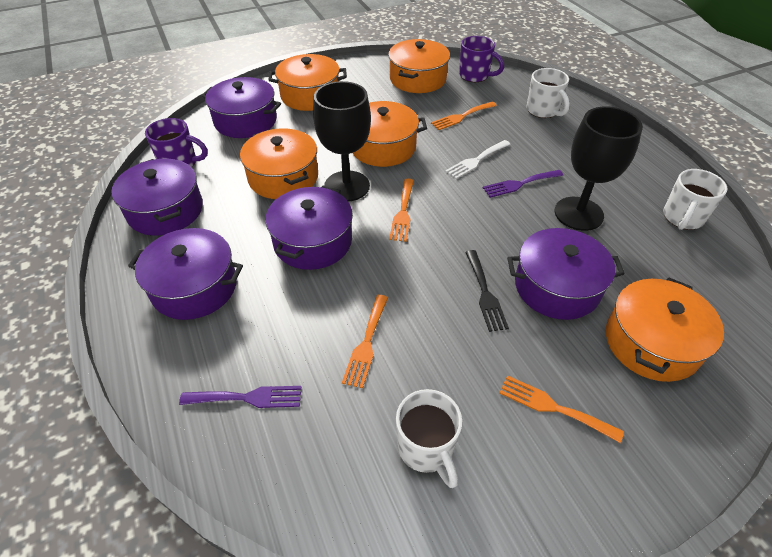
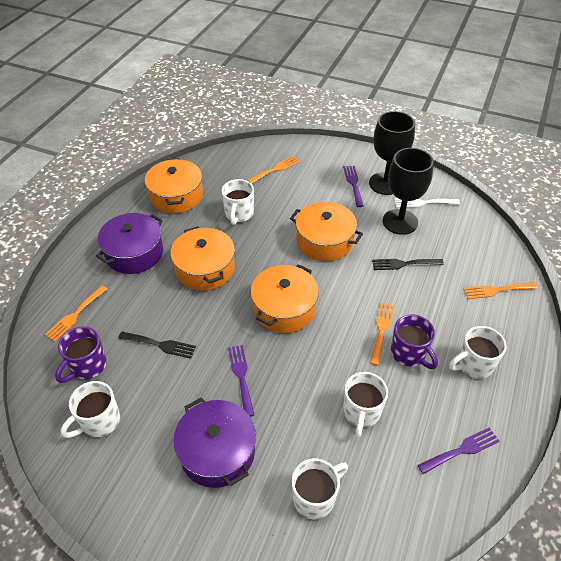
black fork: 1 -> 2
orange pot: 5 -> 4
purple fork: 2 -> 3
purple pot: 5 -> 2
white mug: 3 -> 5

